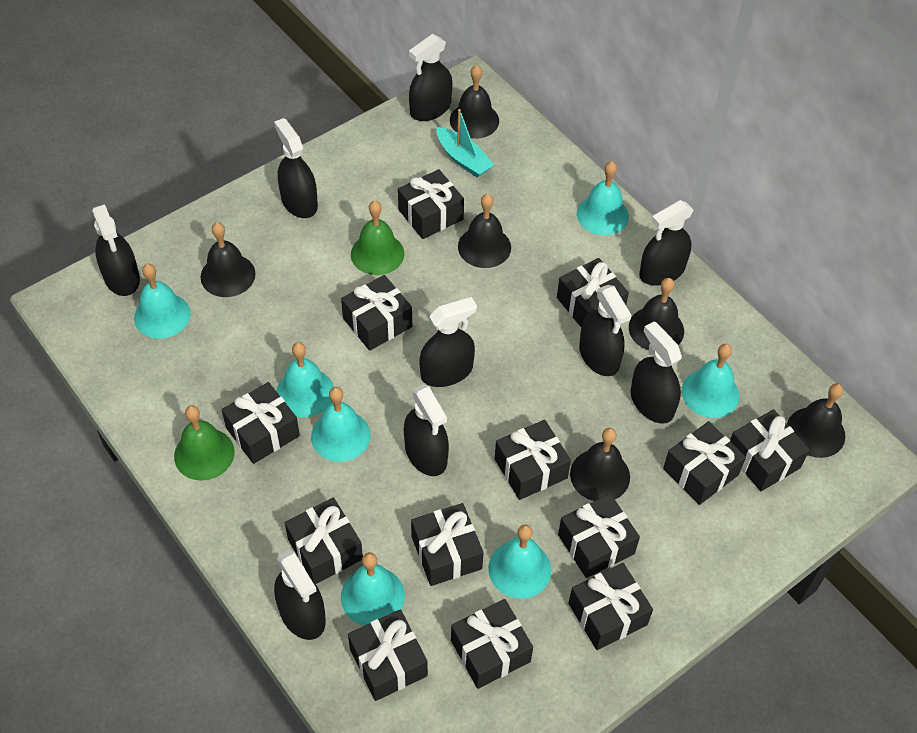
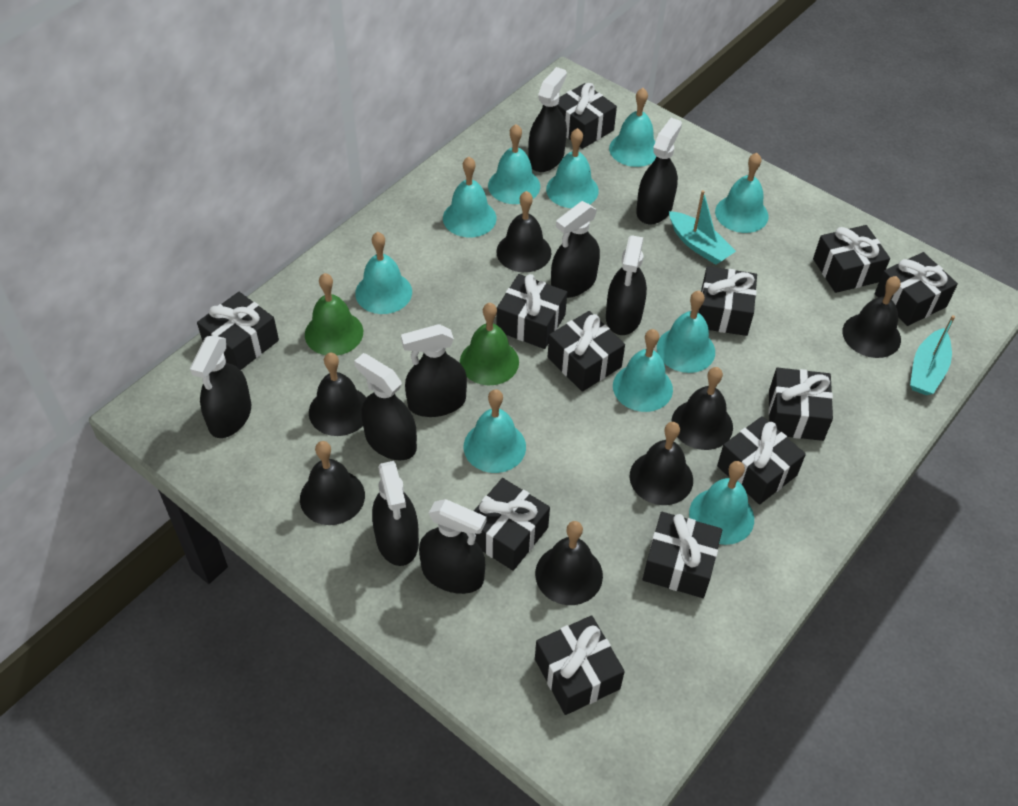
black bell: 6 -> 7
black gift: 13 -> 12
turquoise bell: 7 -> 10
turquoise boat: 1 -> 2

